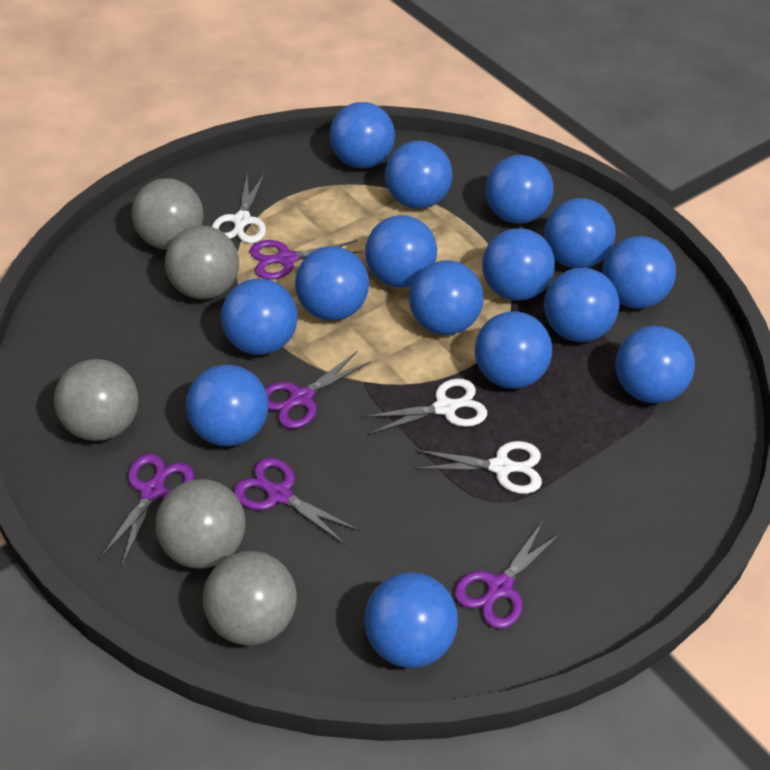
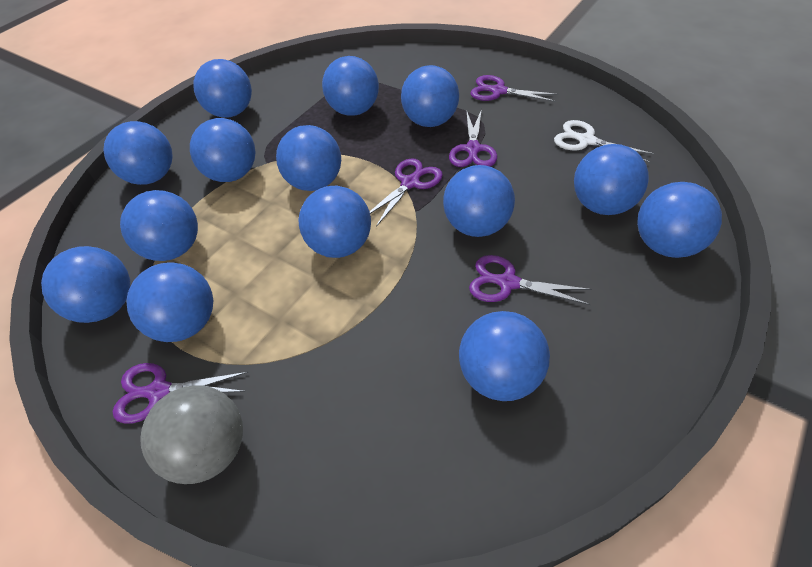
blue ball: 15 -> 14
grey ball: 5 -> 1
white scissors: 3 -> 1

